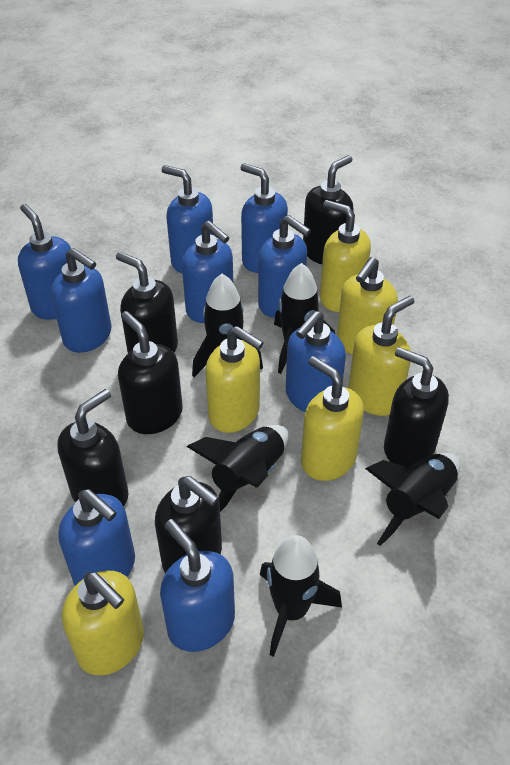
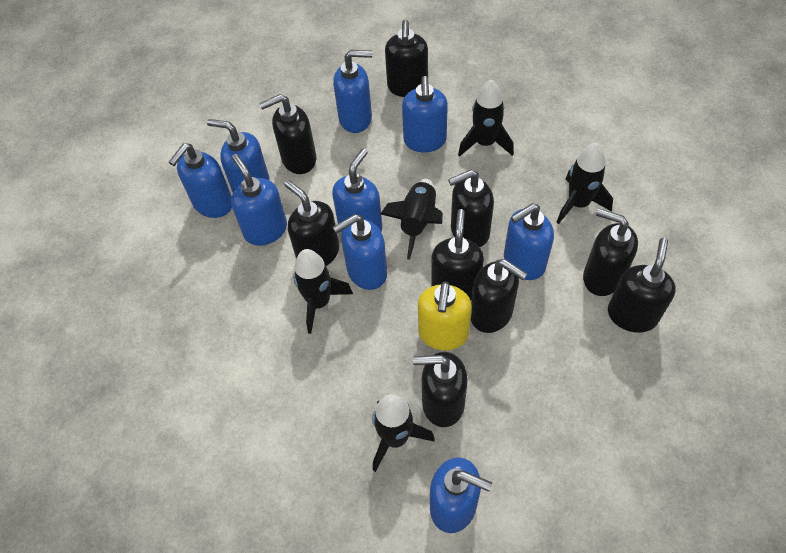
black soap dispenser: 6 -> 9
yellow soap dispenser: 6 -> 1

